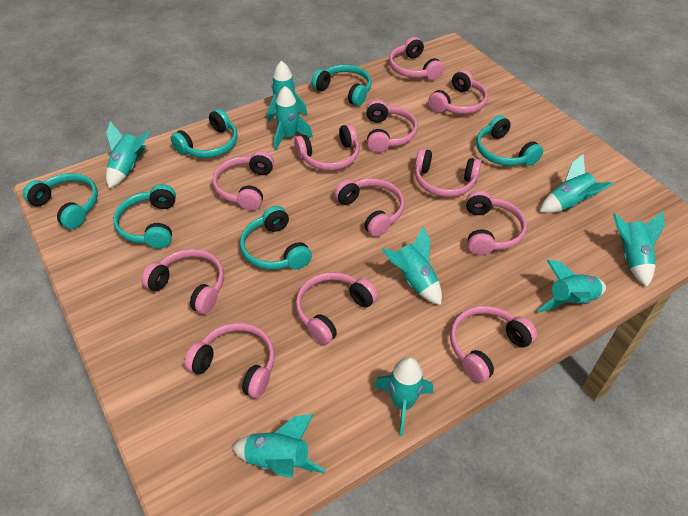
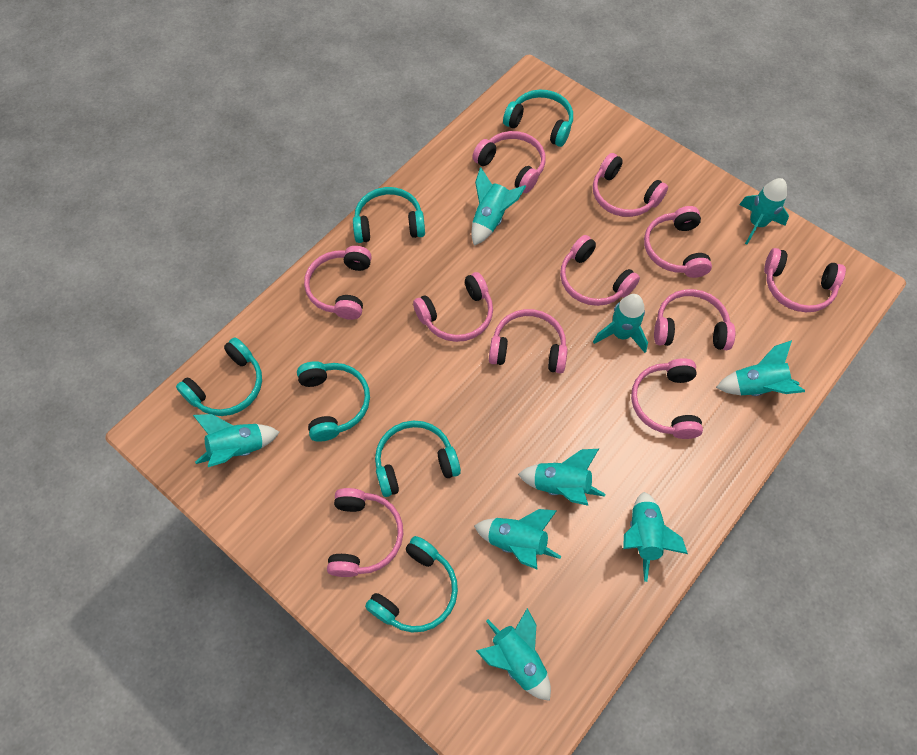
pink headphones: 12 -> 11

